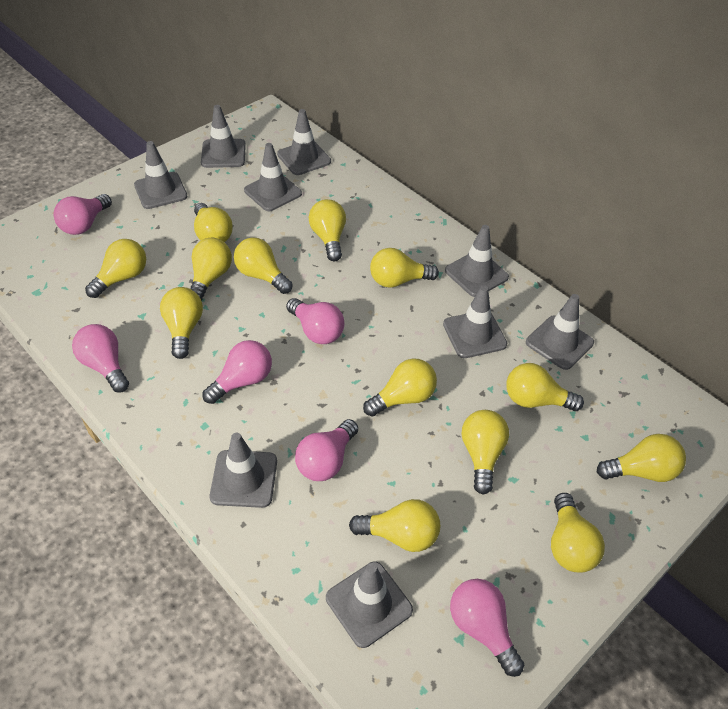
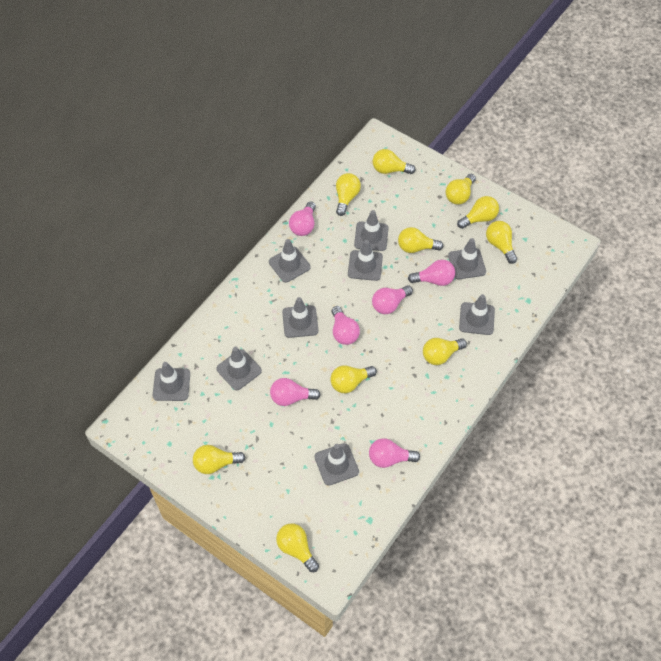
yellow light bulb: 13 -> 10

